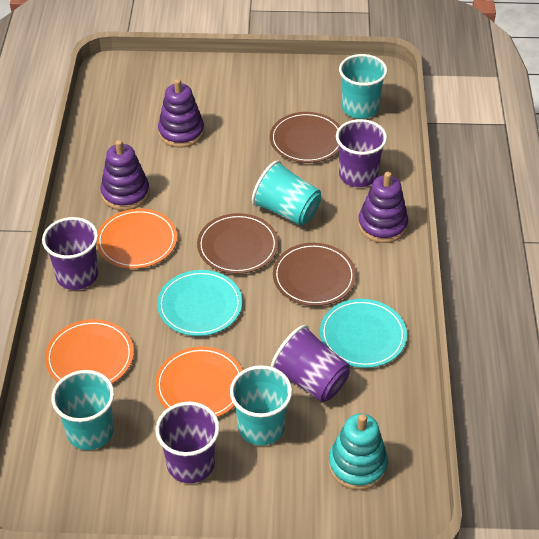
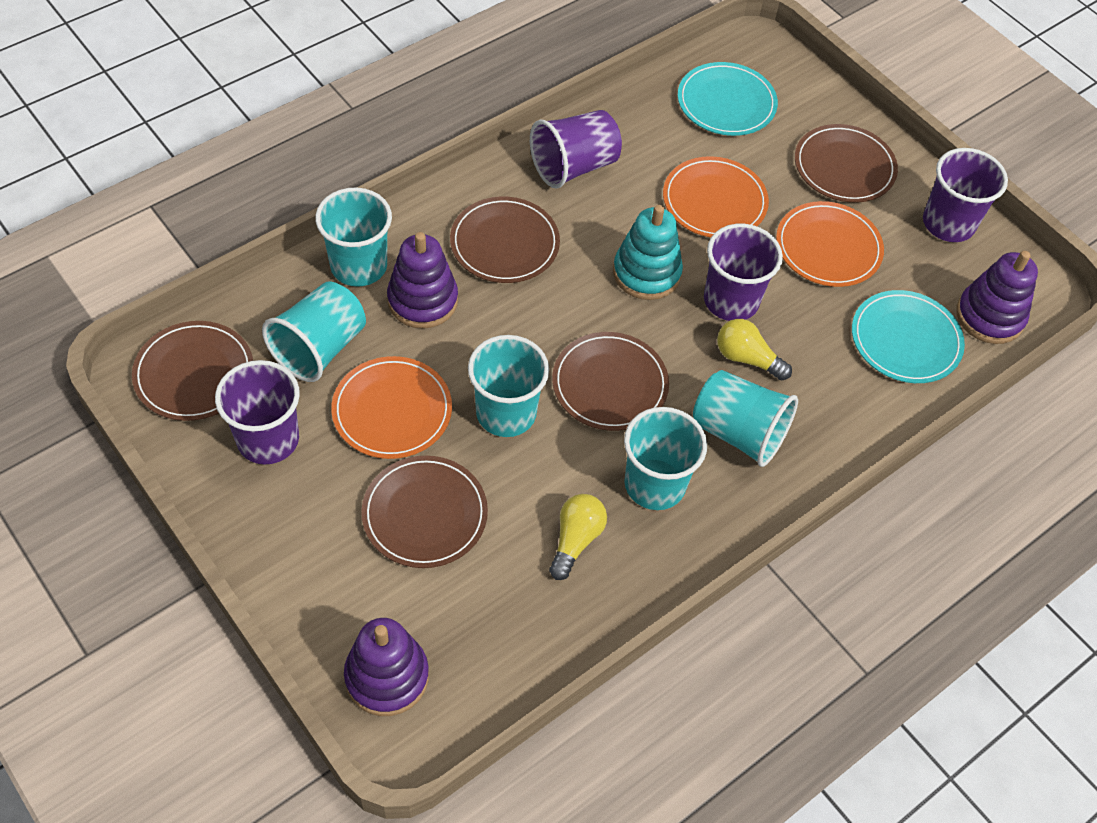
brown plate: 3 -> 5
turquoise cup: 4 -> 5
yellow light bulb: 0 -> 2

